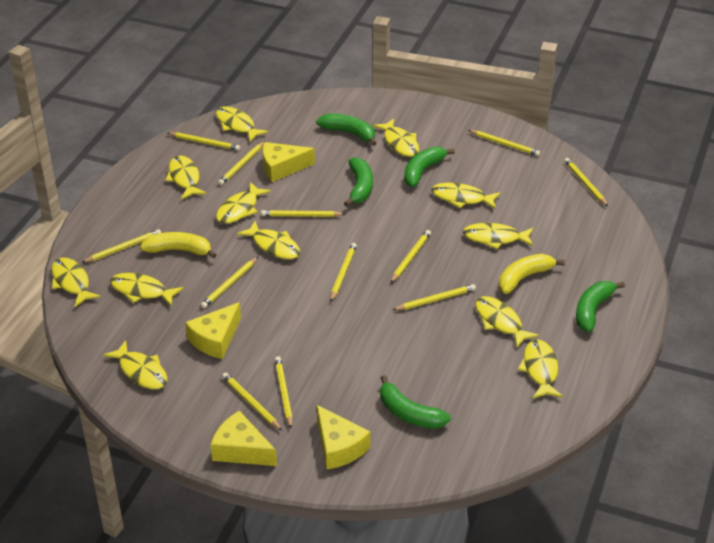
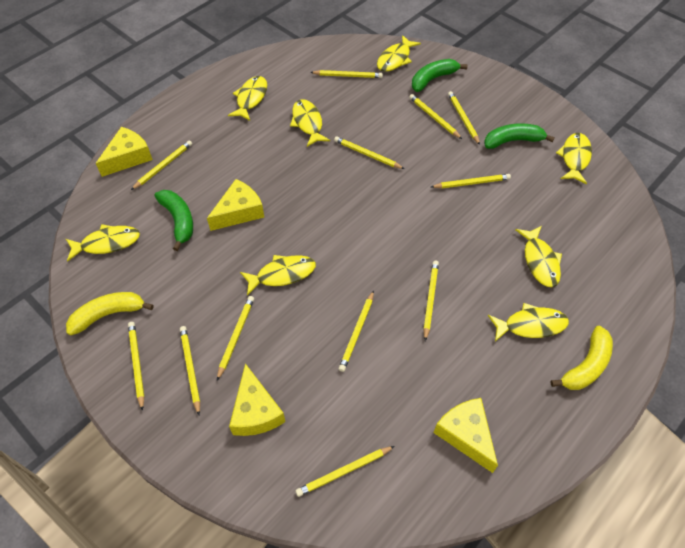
green banana: 5 -> 3
yellow fish: 12 -> 8

